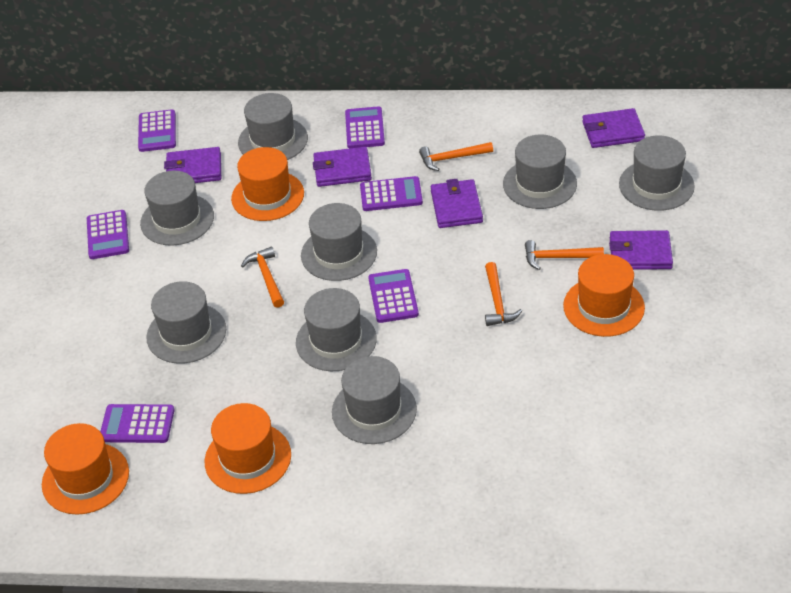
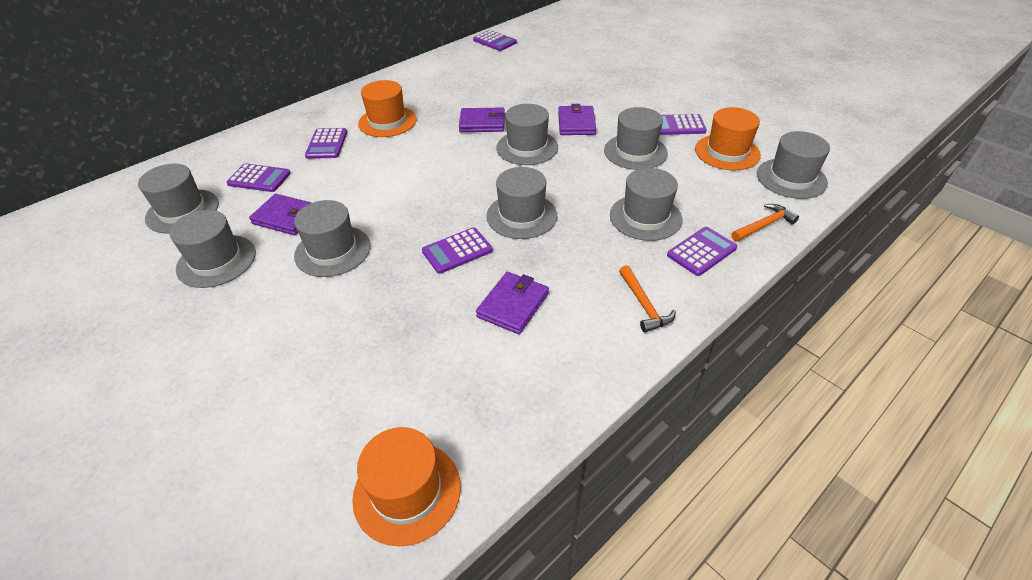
orange hammer: 4 -> 2
orange hat: 4 -> 3
purple wallet: 5 -> 4

